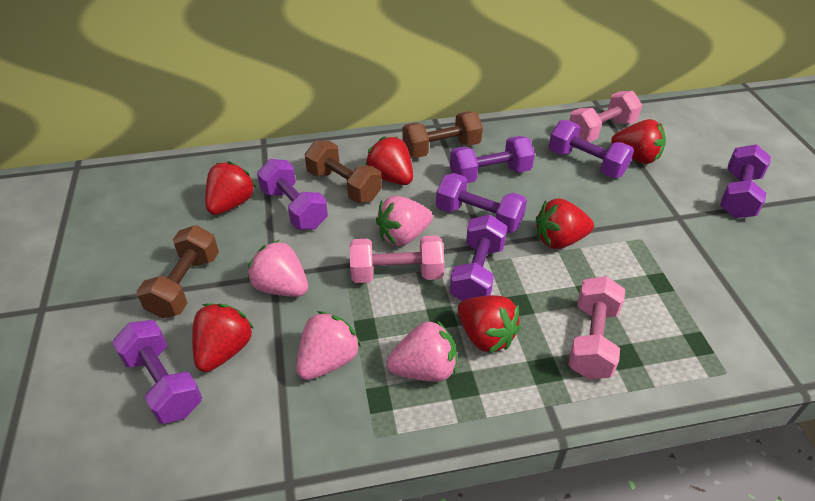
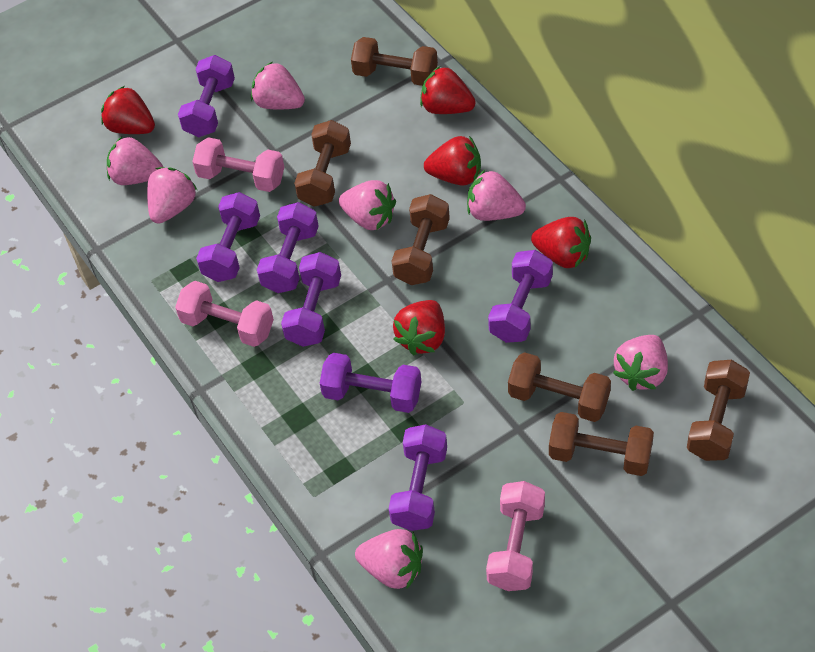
brown dumbbell: 3 -> 6
pink strawberry: 4 -> 7
red strawberry: 6 -> 5

